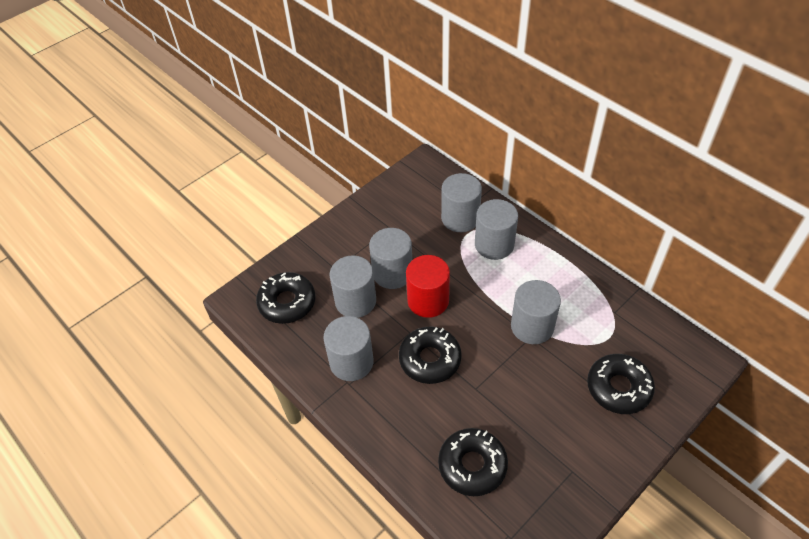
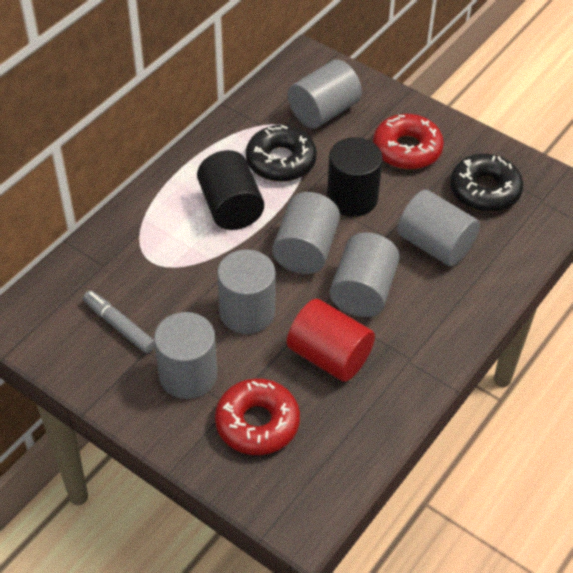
black cylinder: 0 -> 2
black donut: 4 -> 2
grey marker: 0 -> 1
red donut: 0 -> 2

